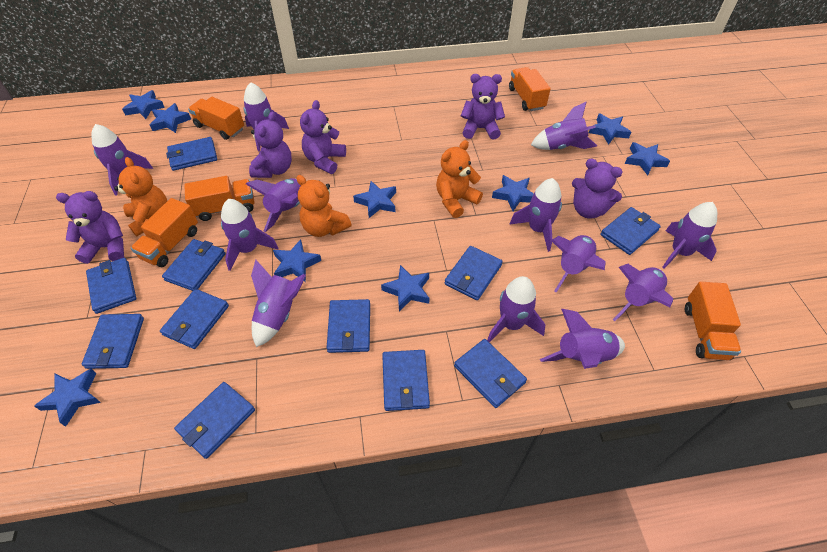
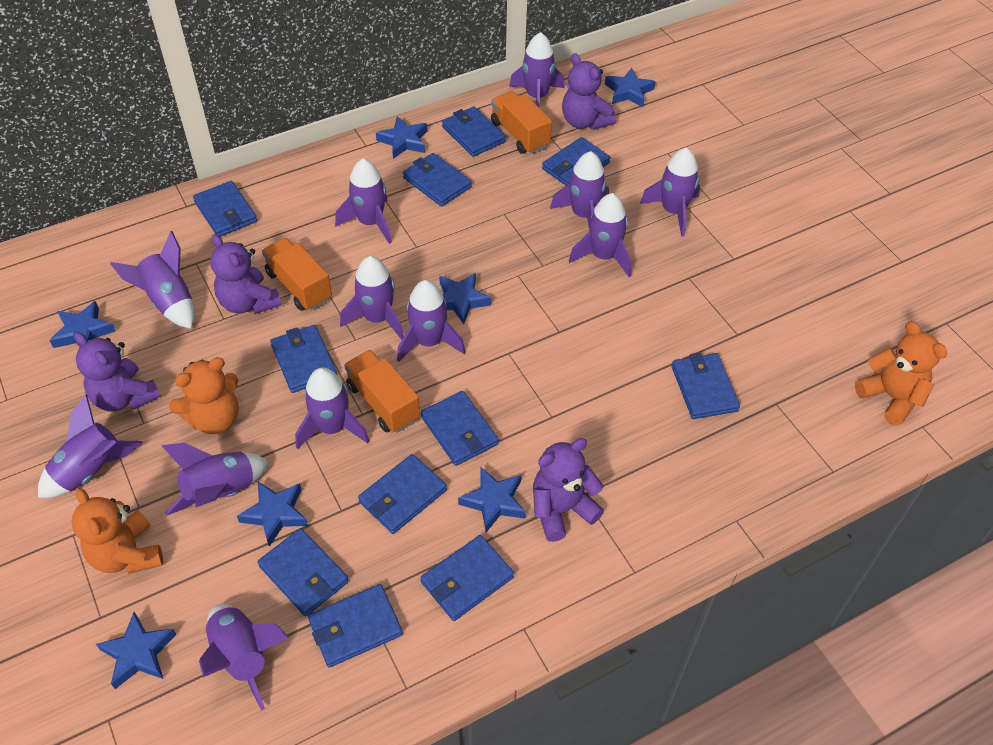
blue star: 9 -> 7
orange truck: 5 -> 3
purple teddy bear: 5 -> 4

